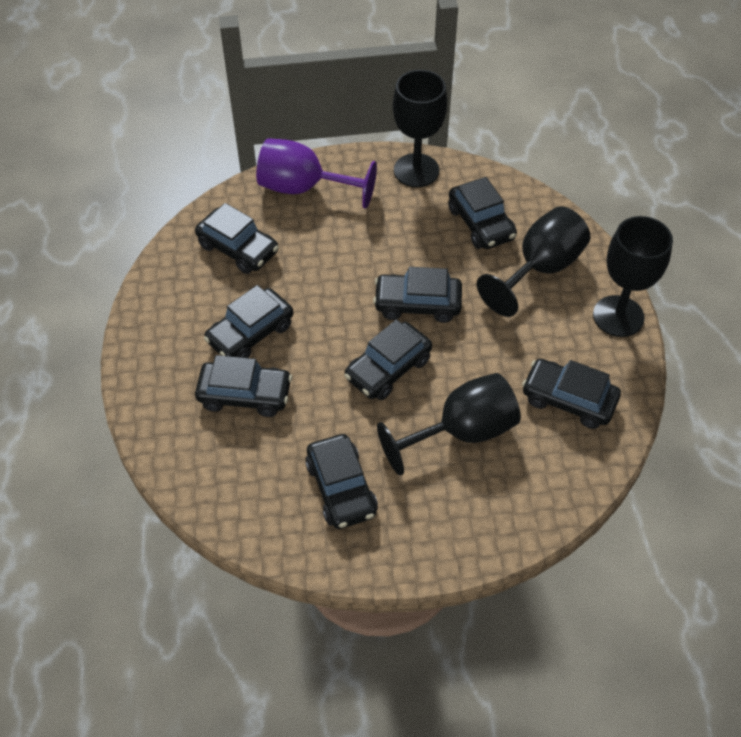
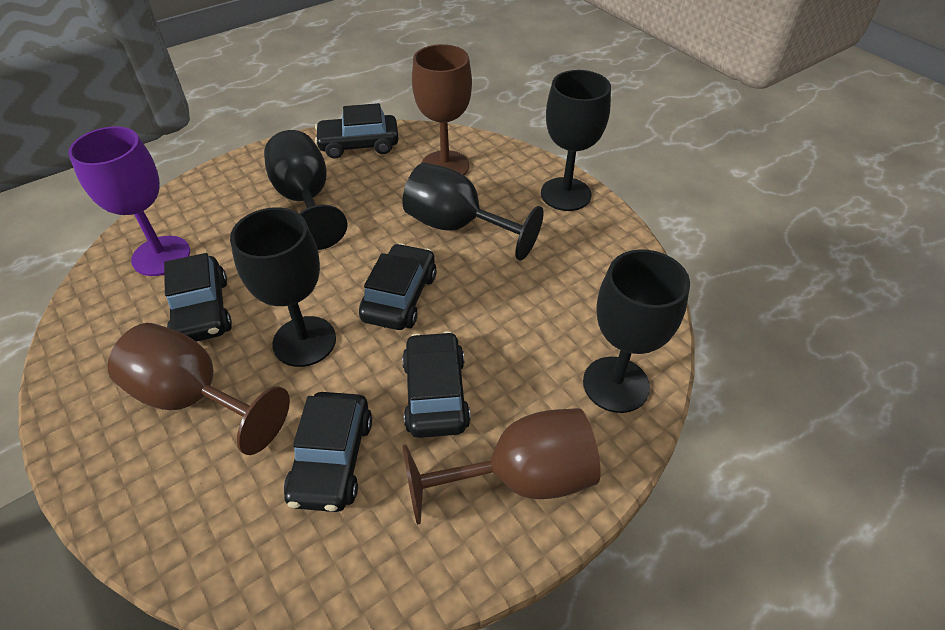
black car: 8 -> 5
black goblet: 4 -> 5
brown goblet: 0 -> 3

